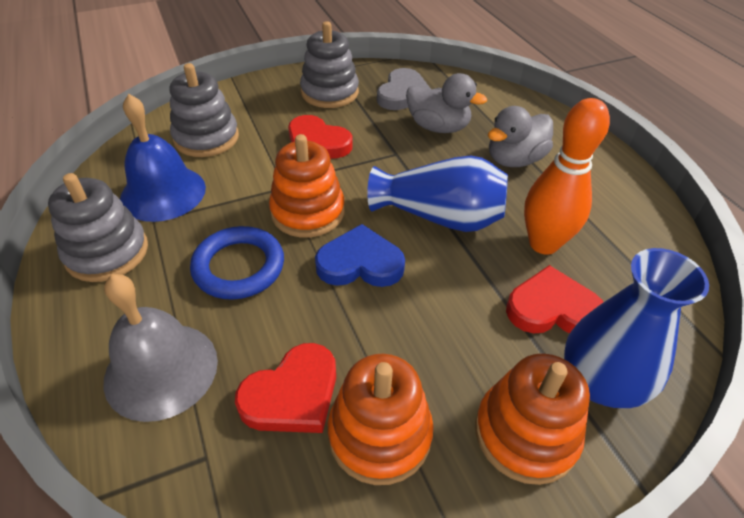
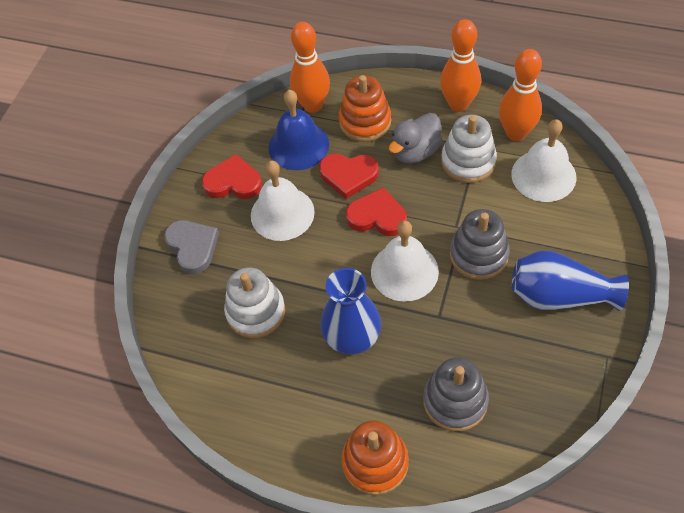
blue heart: 1 -> 0
blue ring: 1 -> 0
grey bell: 1 -> 0
grey duck: 2 -> 1
grey stacking toy: 3 -> 2
orange bowling pin: 1 -> 3
orange stacking toy: 3 -> 2
white bell: 0 -> 3
white stacking toy: 0 -> 2

